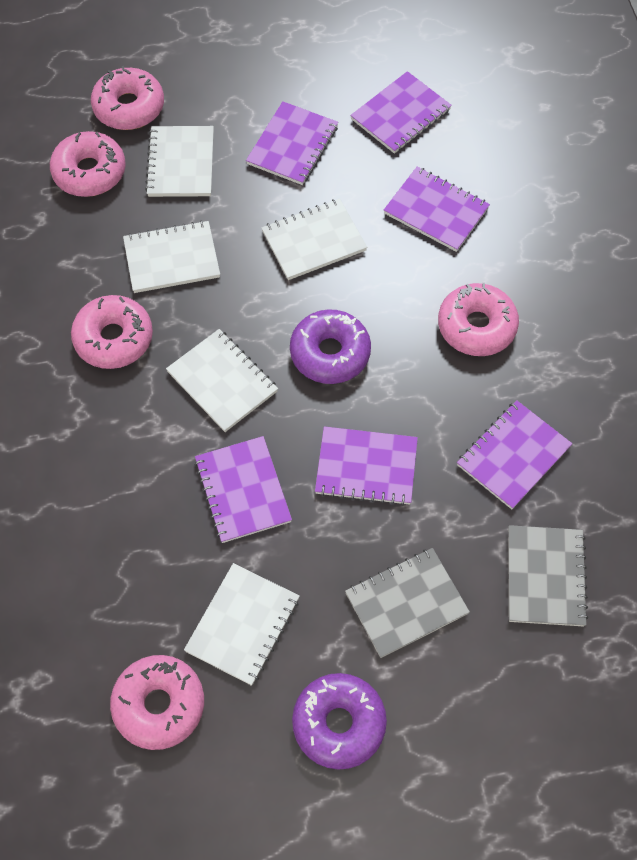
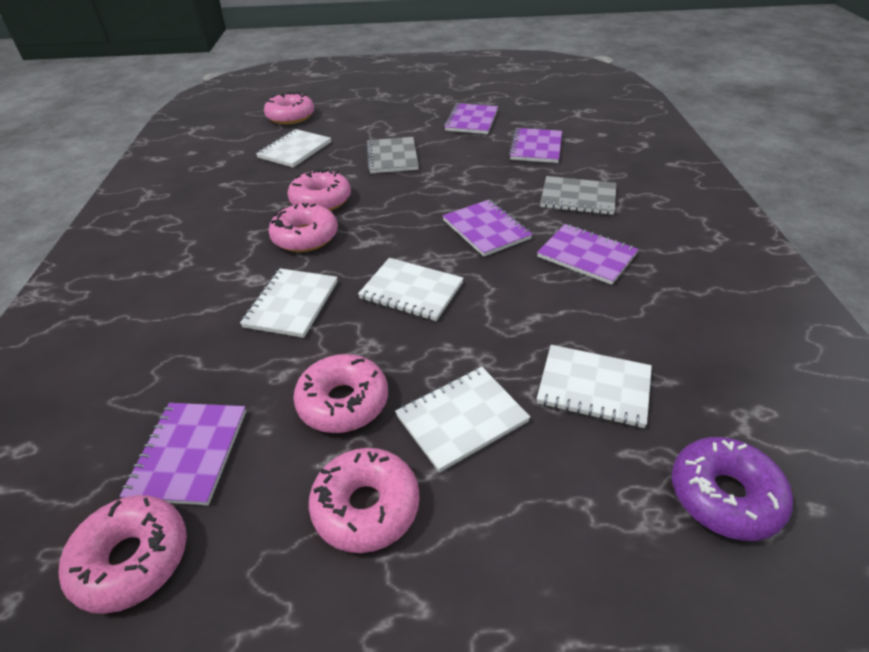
pink donut: 5 -> 6
purple donut: 2 -> 1
purple notebook: 6 -> 5

